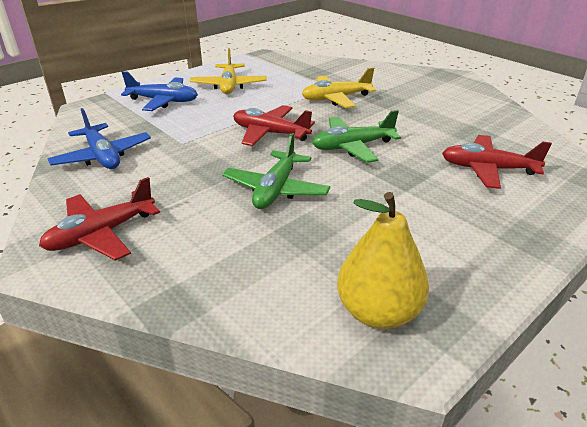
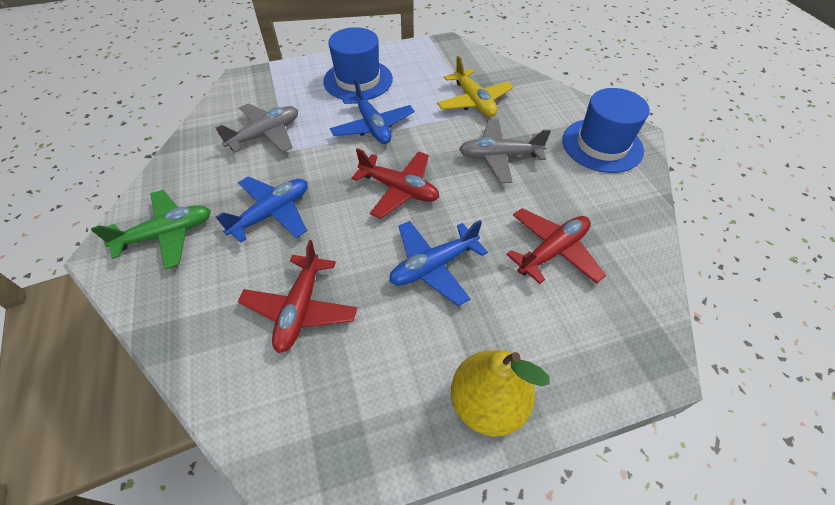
blue hat: 0 -> 2
blue plane: 2 -> 3
green plane: 2 -> 1
grey plane: 0 -> 2
yellow plane: 2 -> 1

